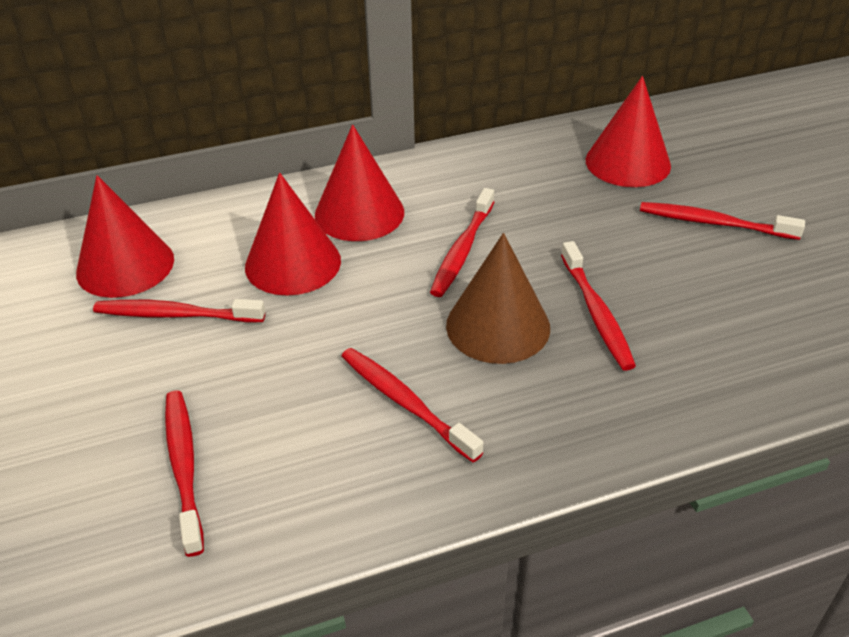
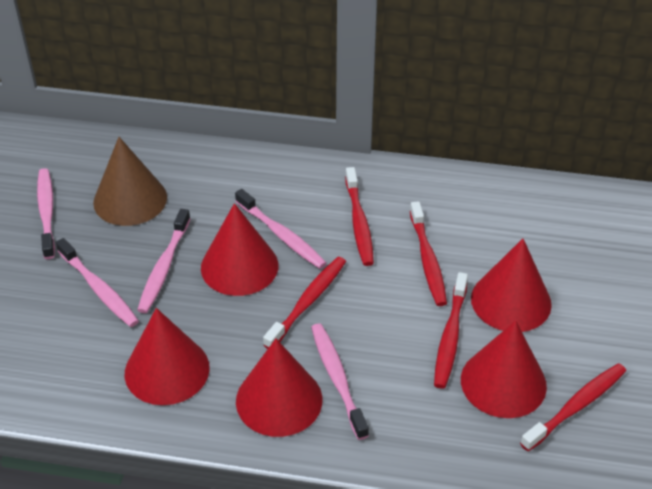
pink toothbrush: 0 -> 5
red cone: 4 -> 5
red toothbrush: 6 -> 5

